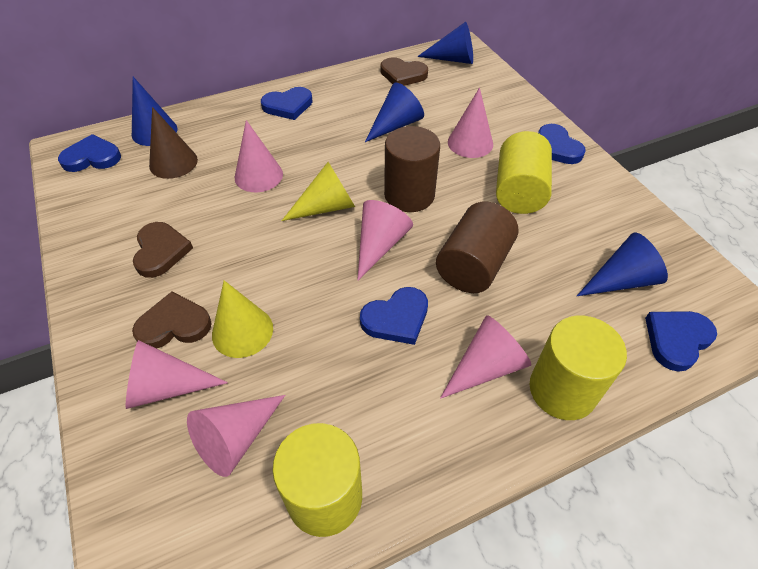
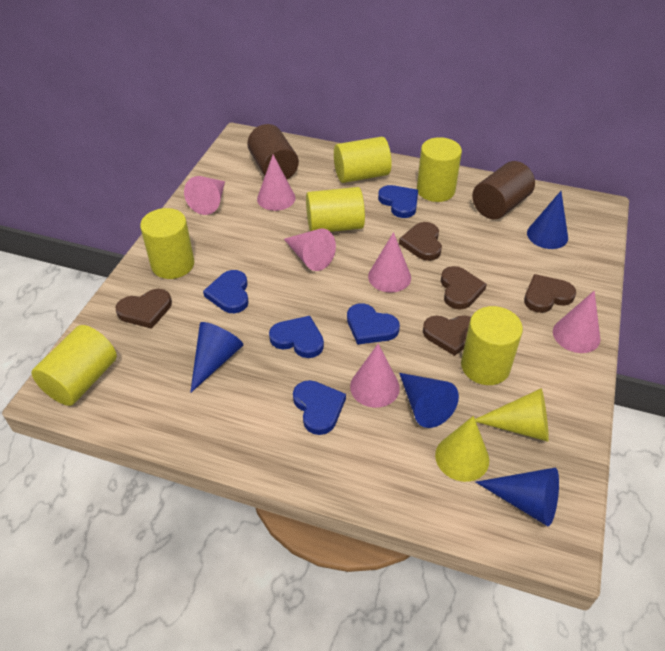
brown cone: 1 -> 0
brown heart: 3 -> 5
yellow cylinder: 3 -> 6

